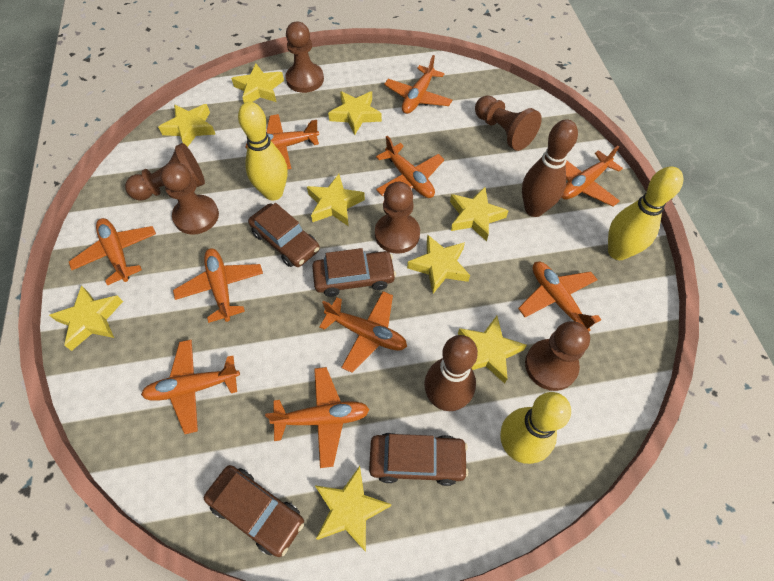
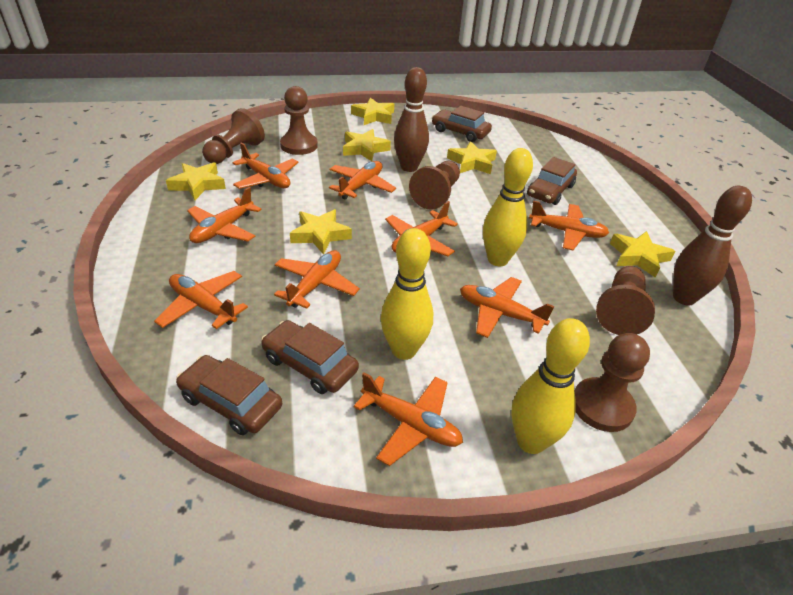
brown pawn: 6 -> 5
orange plane: 10 -> 9
yellow star: 9 -> 6

